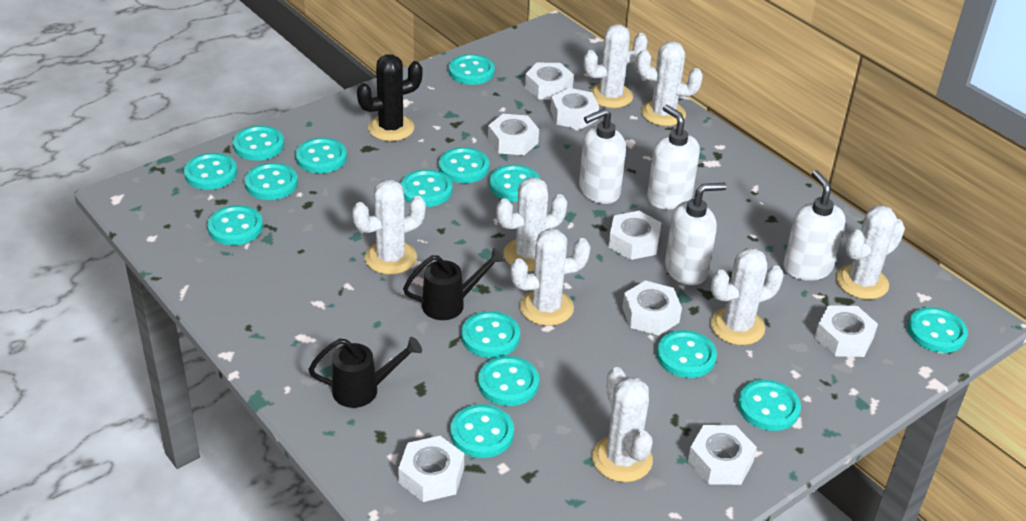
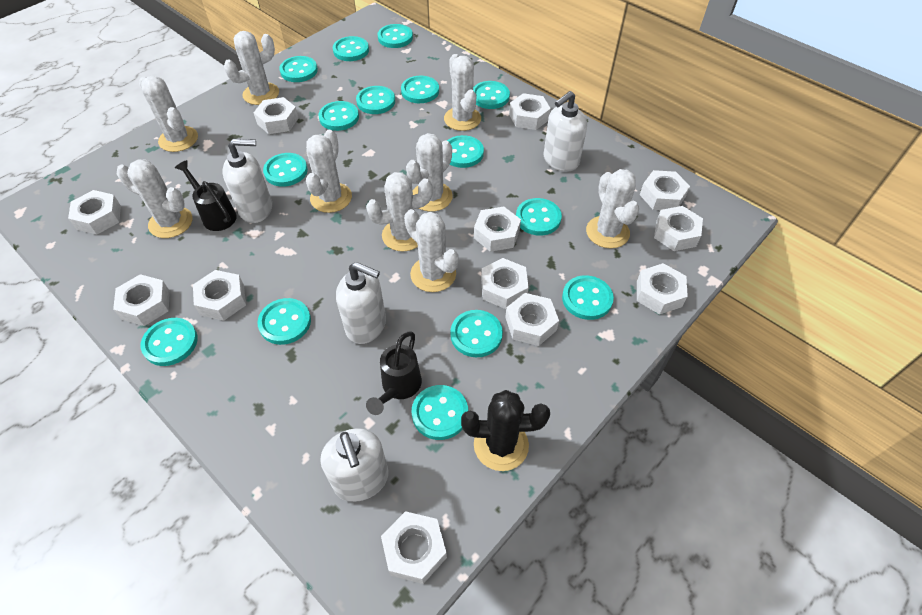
white cactus: 8 -> 9
white nut: 8 -> 12

